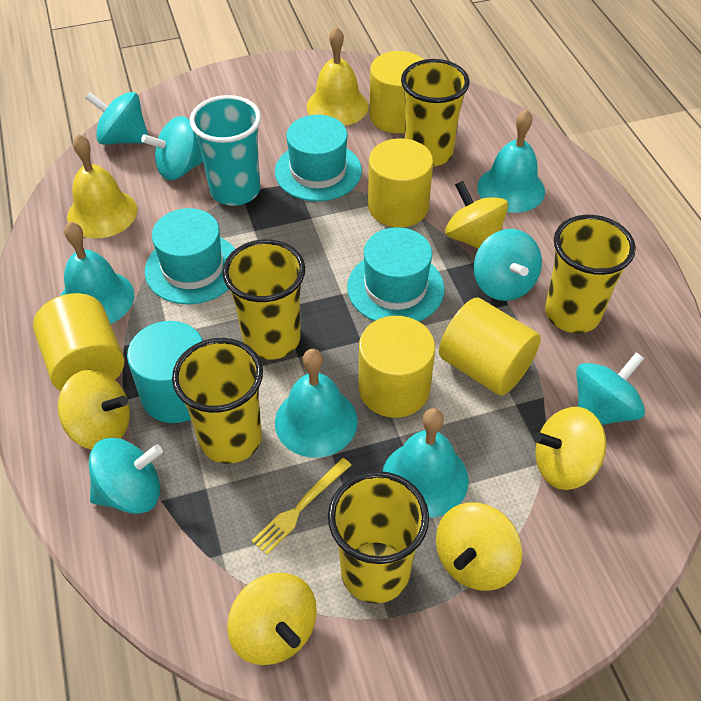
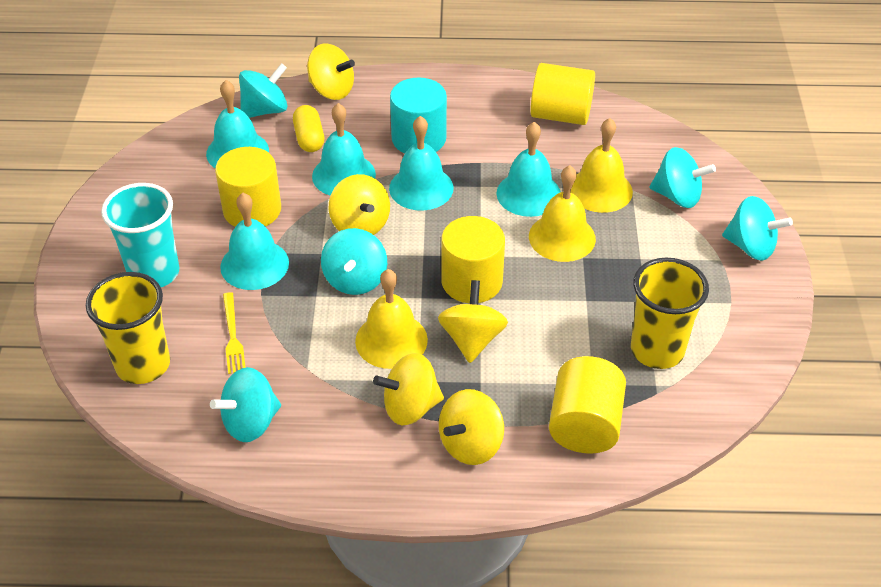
turquoise bell: 4 -> 5
turquoise hat: 3 -> 0
yellow bell: 2 -> 3
yellow capsule: 0 -> 1
yellow cup: 5 -> 2
yellow cylinder: 5 -> 4

